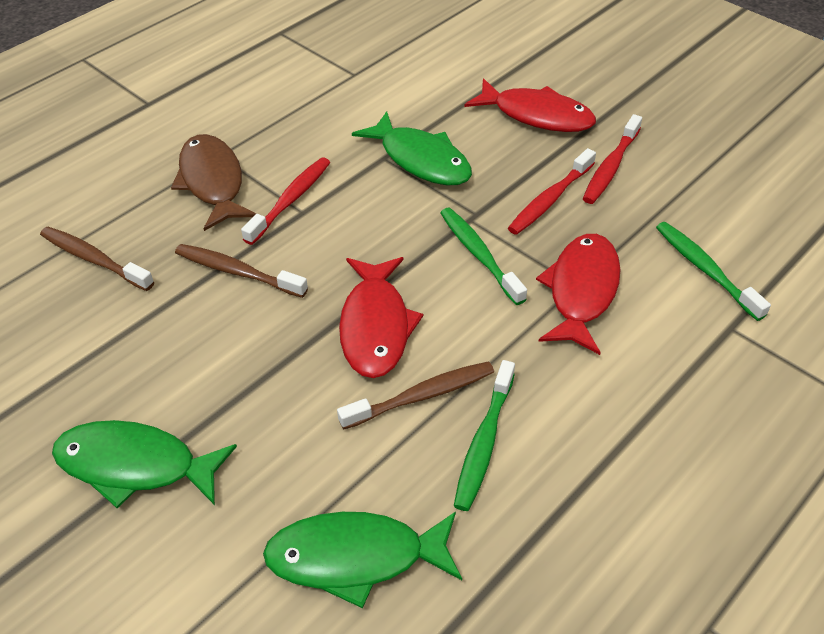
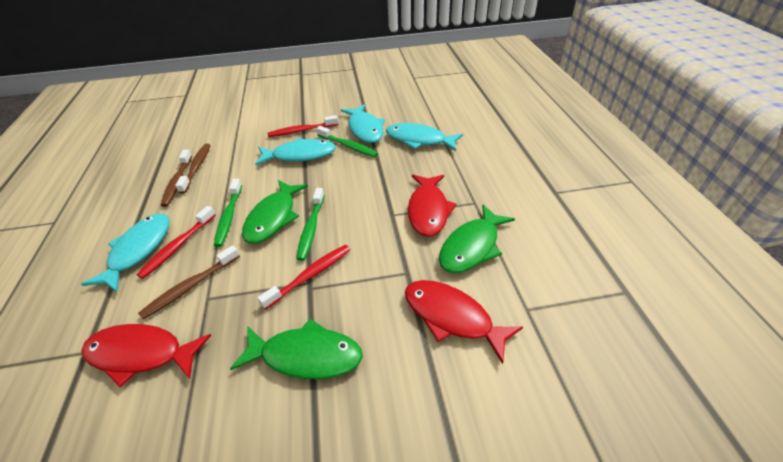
brown fish: 1 -> 0
turquoise fish: 0 -> 4

